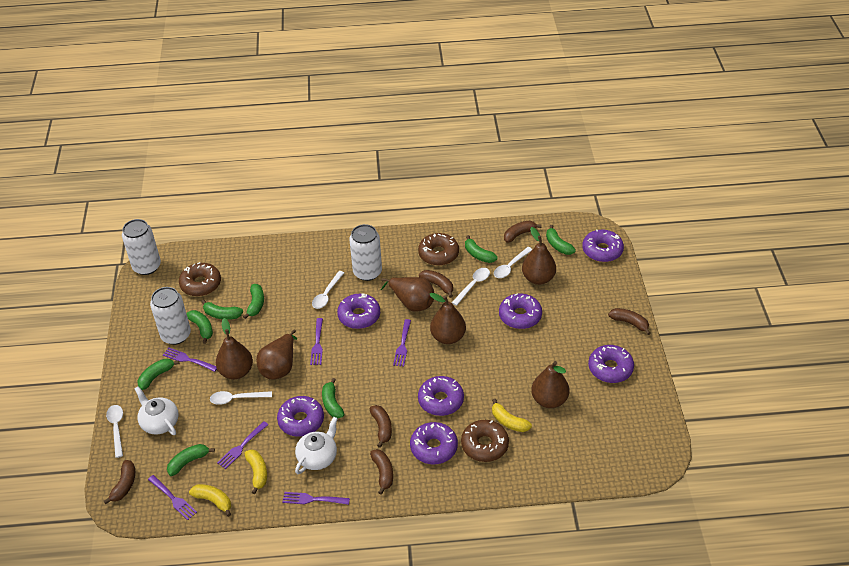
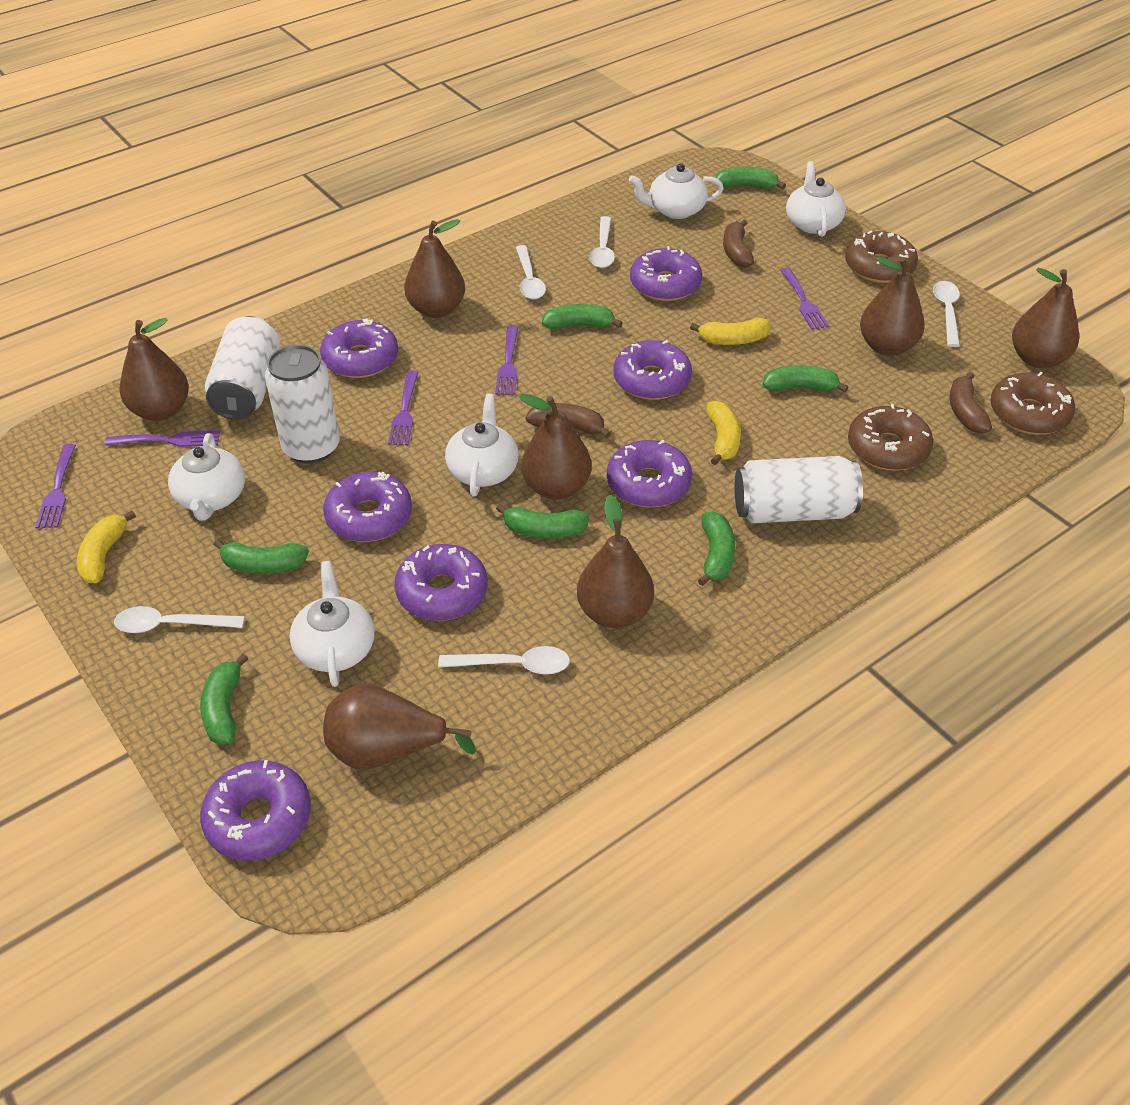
brown banana: 6 -> 3
brown pear: 6 -> 7
green banana: 8 -> 7
purple fork: 6 -> 5
white teapot: 2 -> 5

